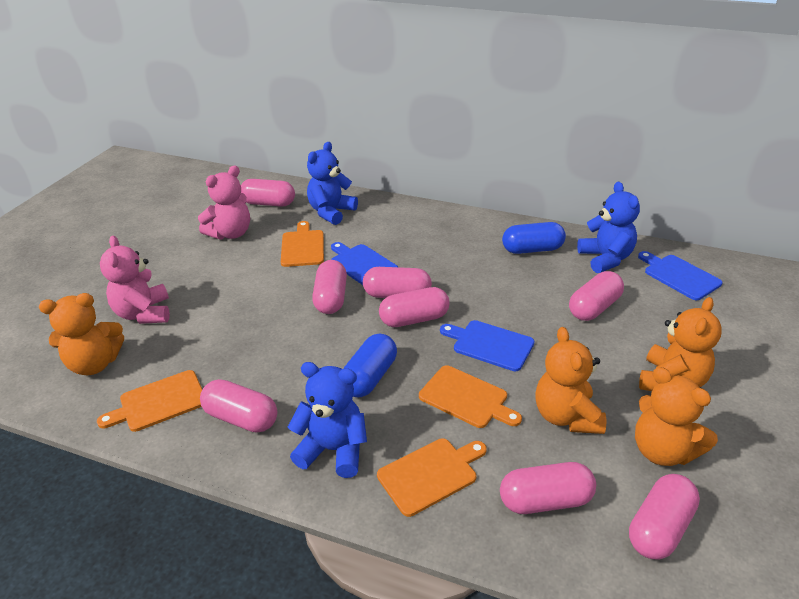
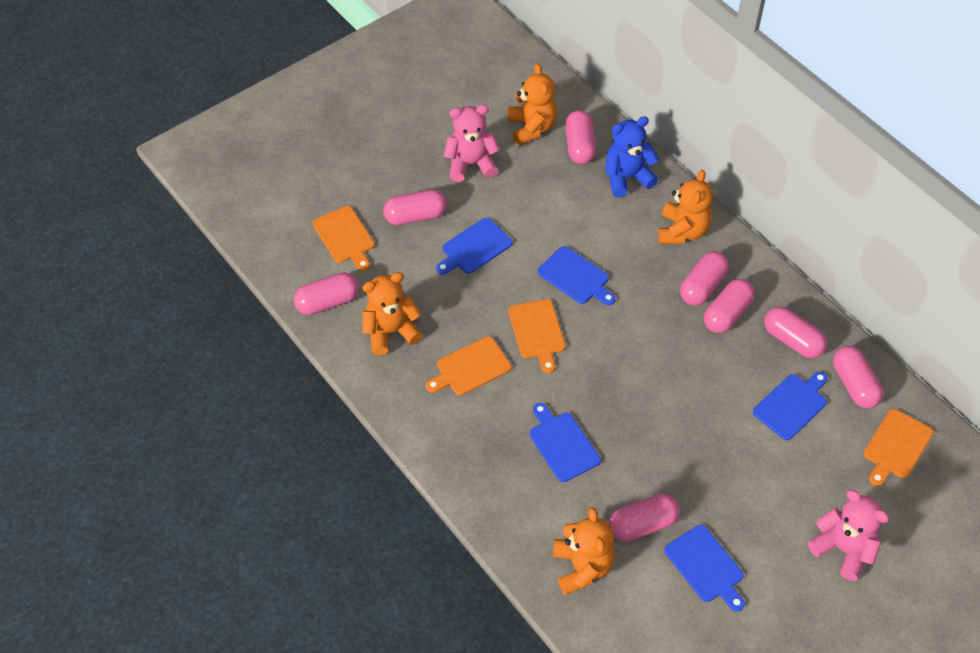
blue capsule: 2 -> 0
blue cutting board: 3 -> 5
blue teddy bear: 3 -> 1

